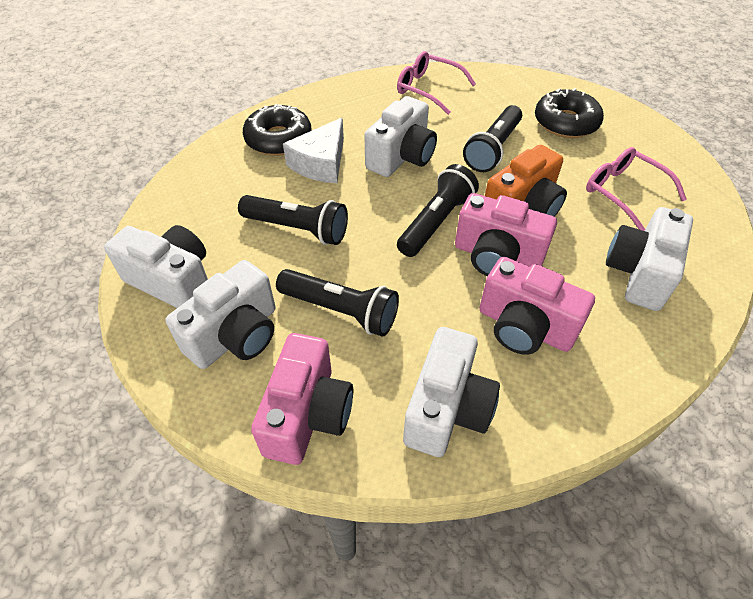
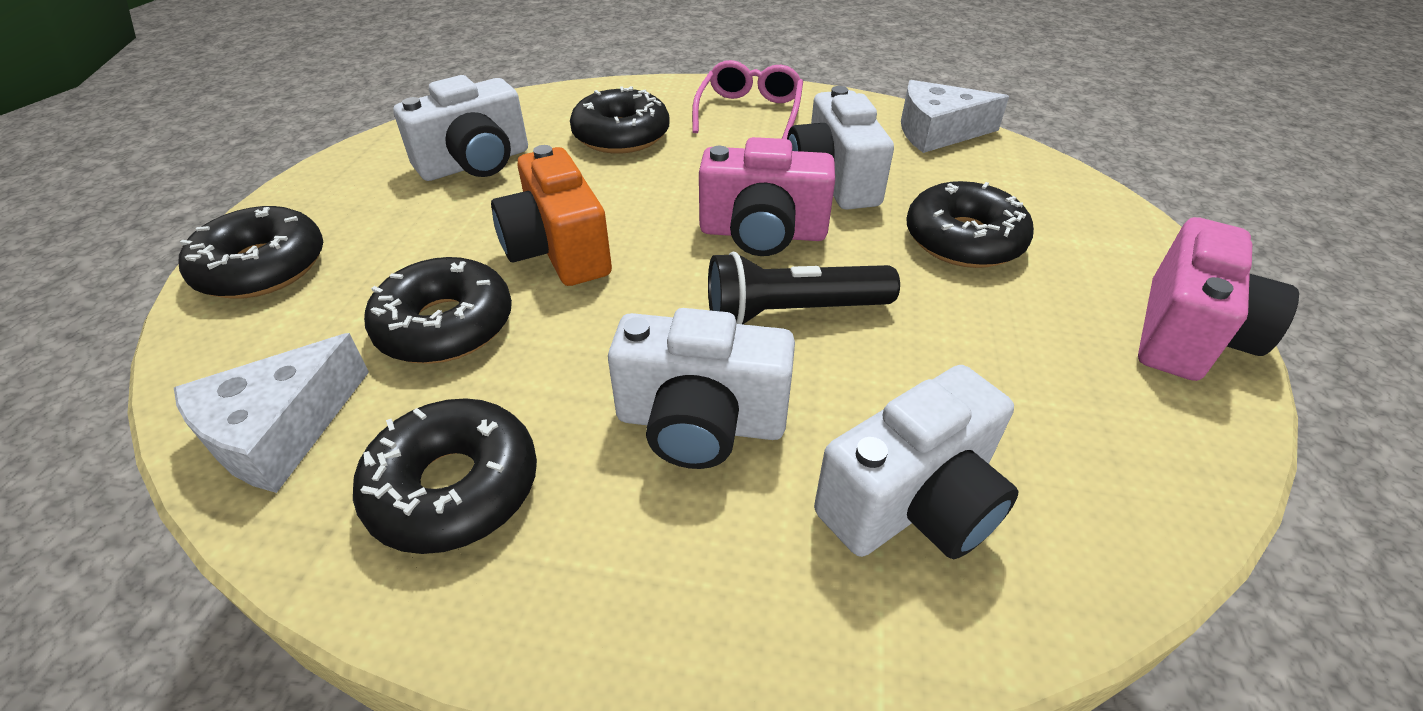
black donut: 2 -> 5
black flashlight: 4 -> 1
pink camera: 3 -> 2
pink glasses: 2 -> 1
white camera: 5 -> 4
white cheese: 1 -> 2

